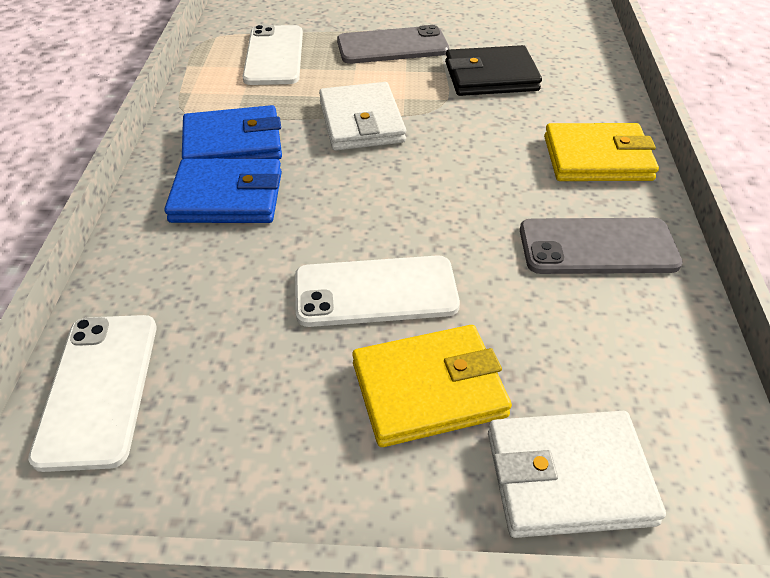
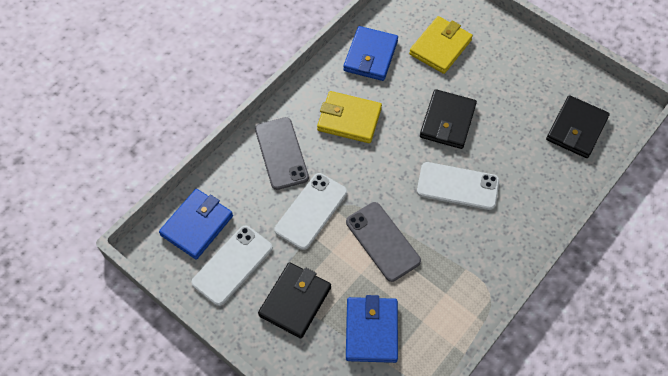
black wallet: 1 -> 3
blue wallet: 2 -> 3
white wallet: 2 -> 0

